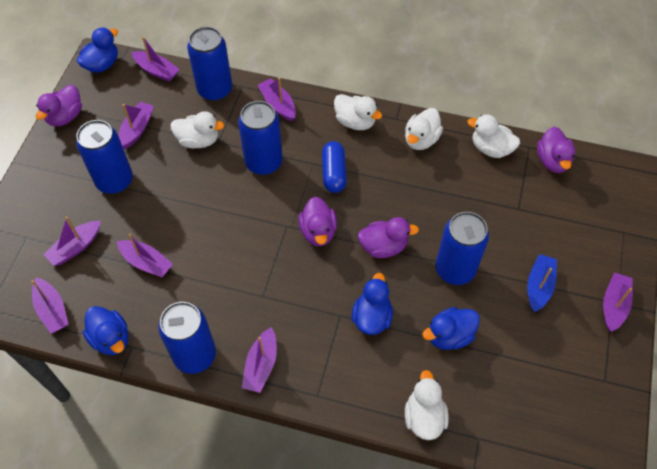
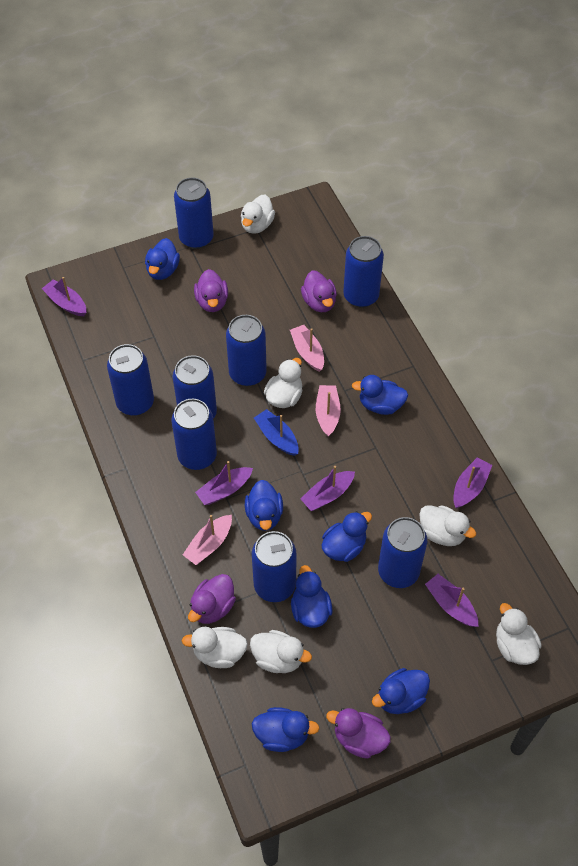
blue can: 5 -> 8
blue capsule: 1 -> 0
blue duck: 4 -> 7
pink boat: 0 -> 3
purple boat: 8 -> 5
white duck: 5 -> 6

